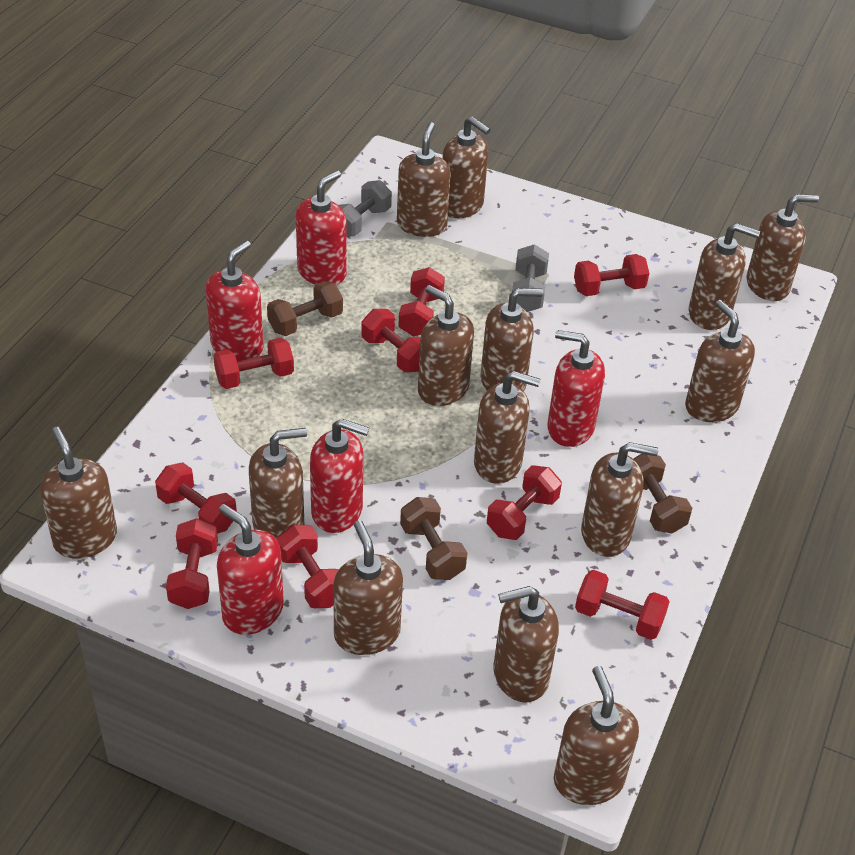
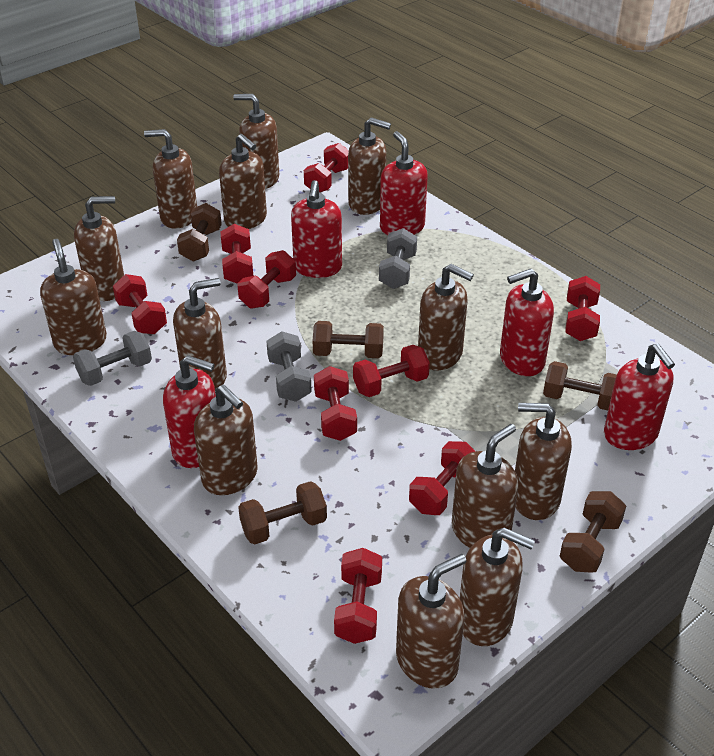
brown dumbbell: 3 -> 5
brown soap dispenser: 14 -> 13
grey dumbbell: 2 -> 3

